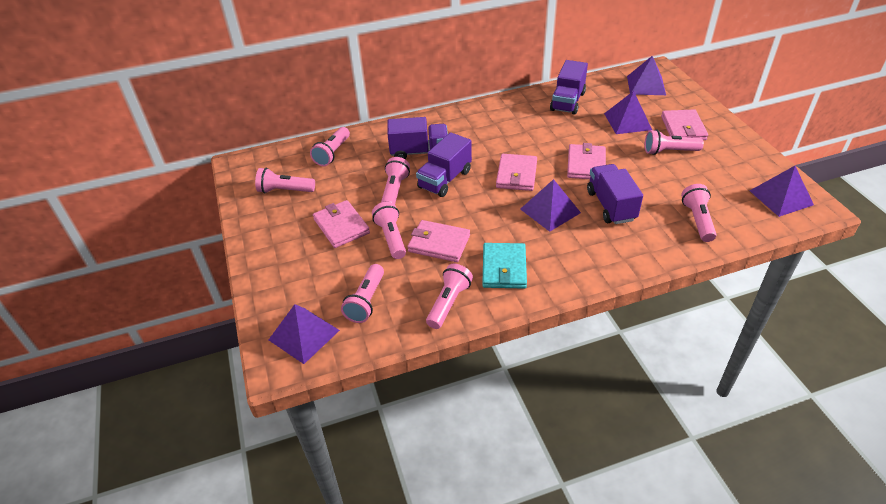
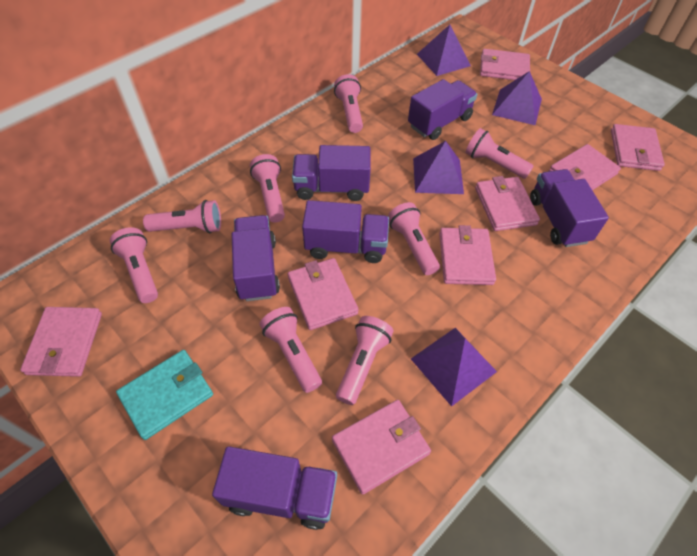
pink wallet: 5 -> 8
purple pyramid: 5 -> 4
purple truck: 4 -> 6

